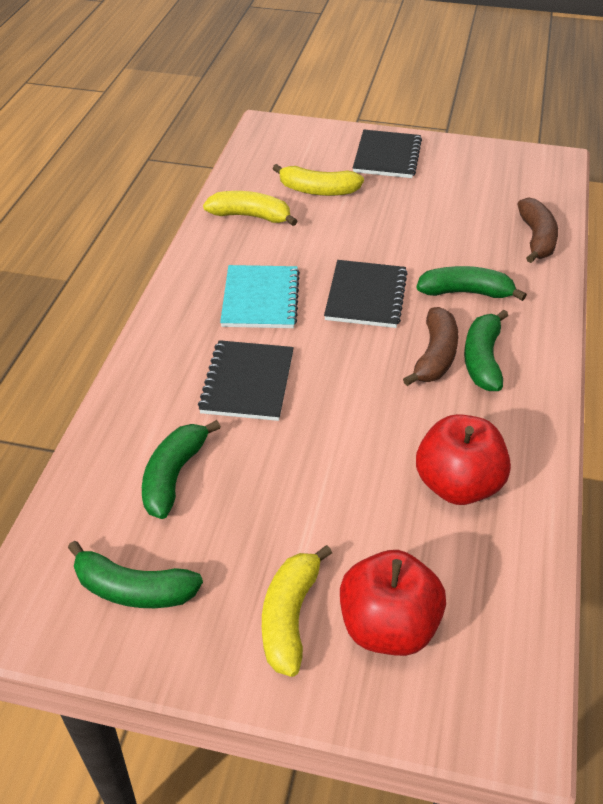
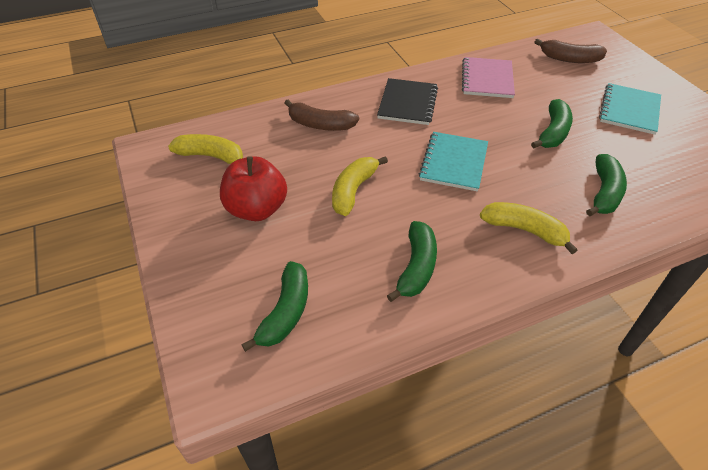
black notebook: 3 -> 1
pink notebook: 0 -> 1
red apple: 2 -> 1
turquoise notebook: 1 -> 2

